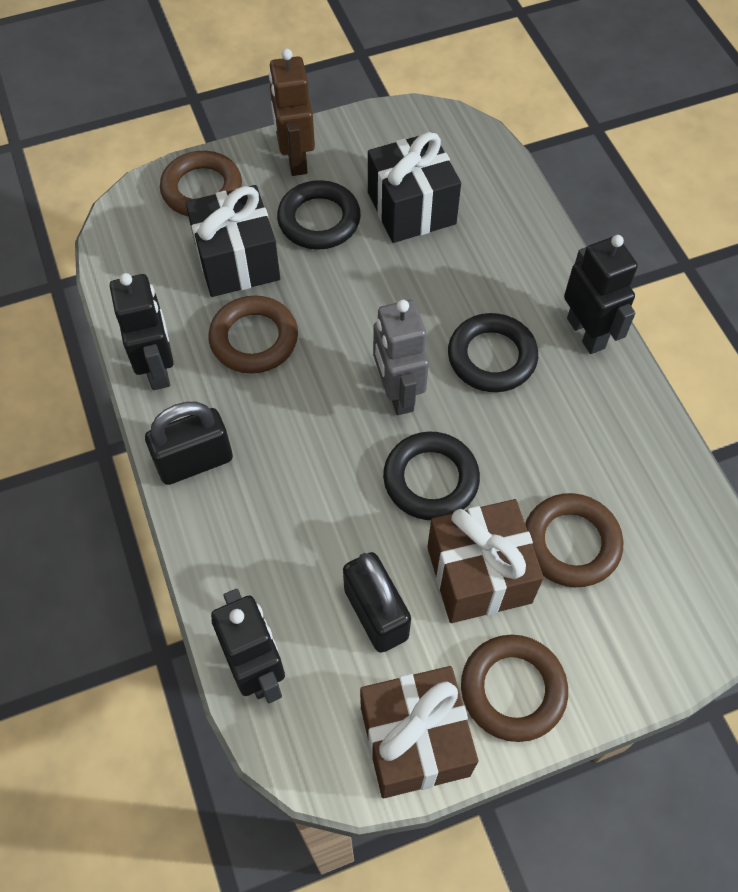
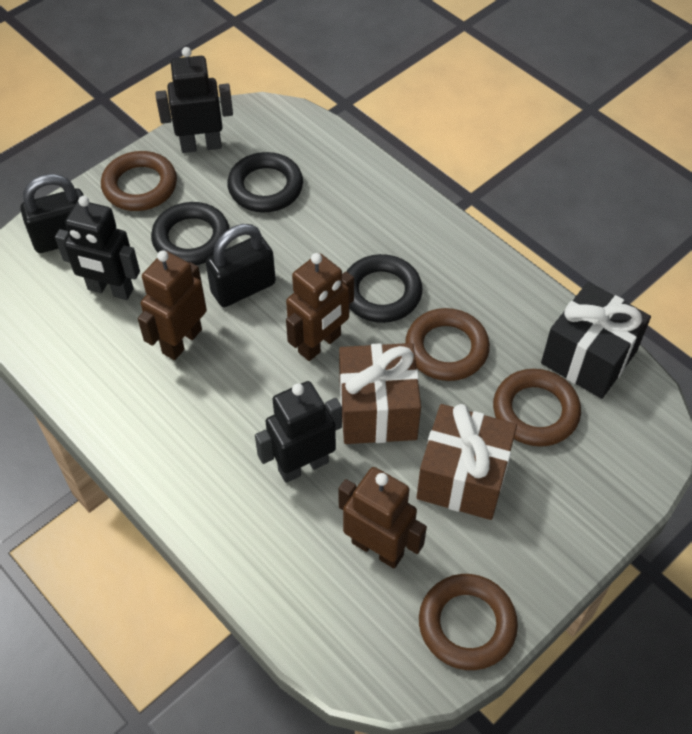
black gift: 2 -> 1
brown robot: 1 -> 3
grey robot: 1 -> 0

